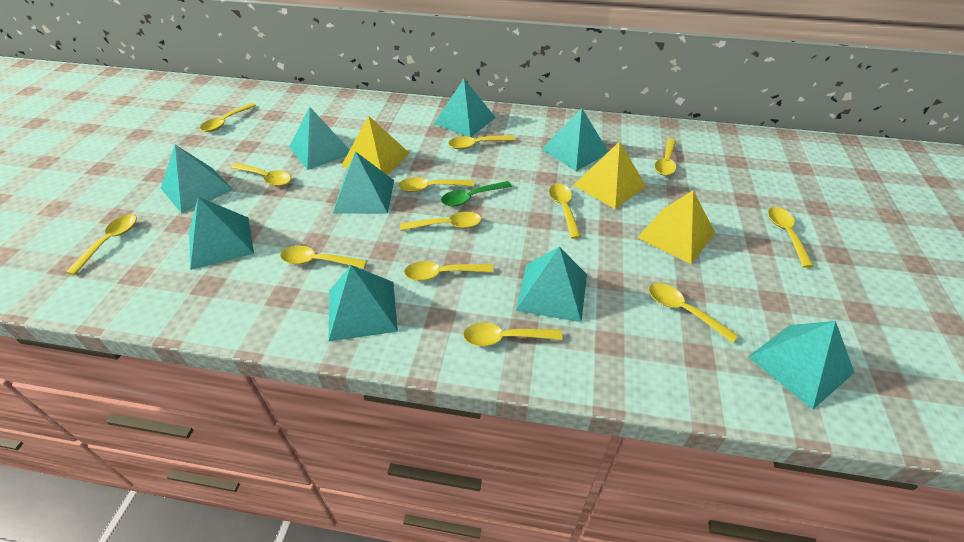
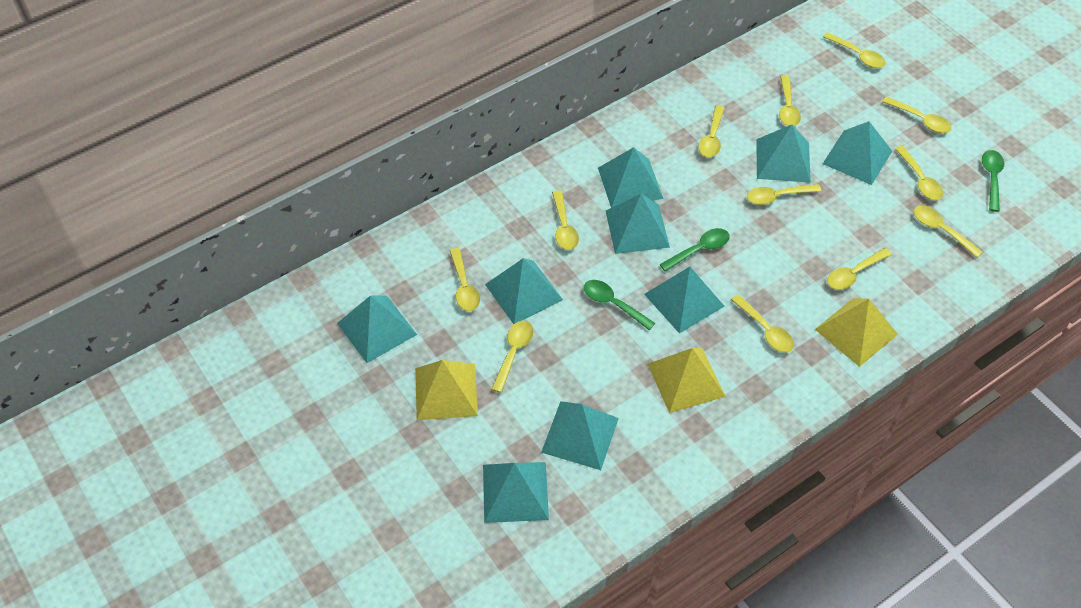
green spoon: 1 -> 3
yellow spoon: 13 -> 12

